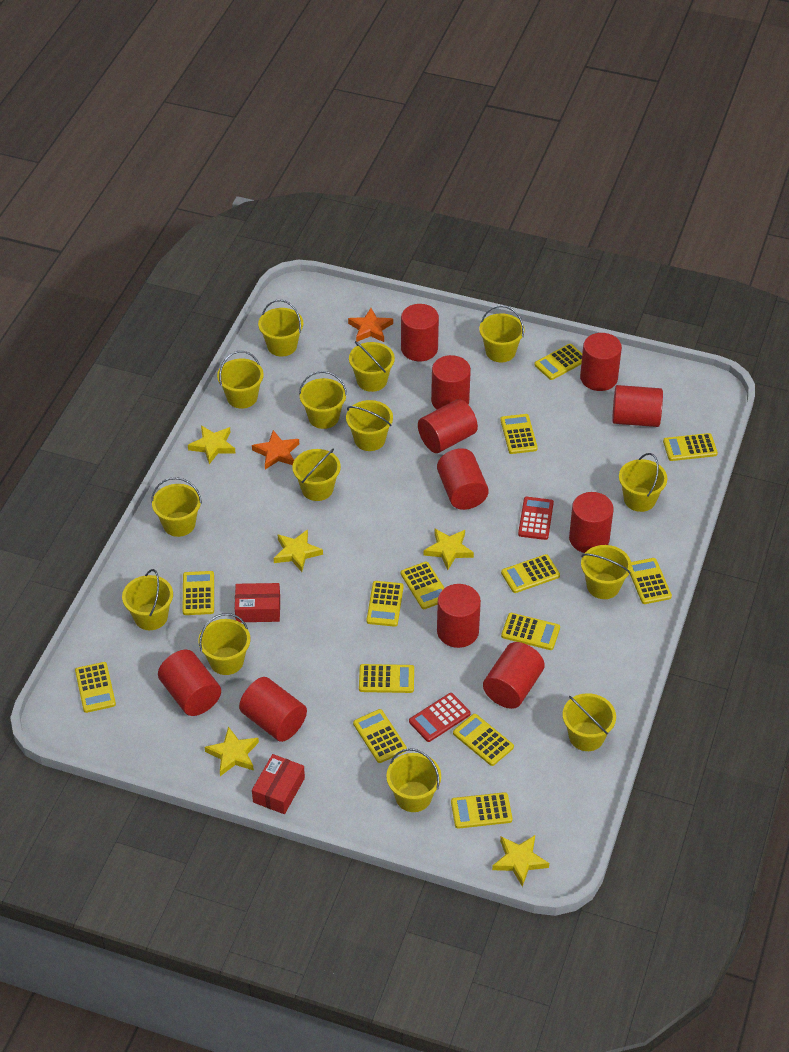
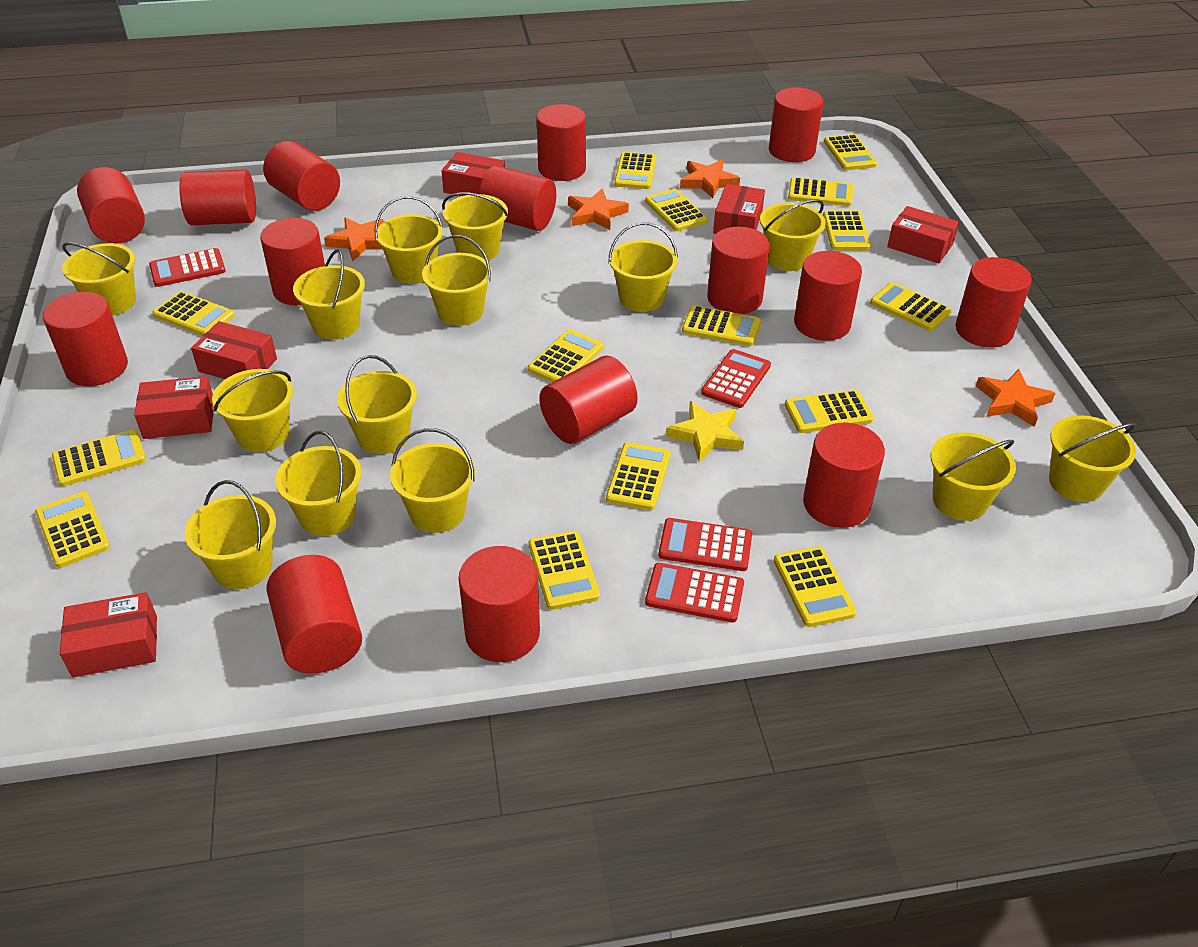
orange star: 2 -> 4
red box: 2 -> 6
red calculator: 2 -> 4
red cylinder: 11 -> 15
yellow calculator: 14 -> 15
yellow star: 5 -> 1

